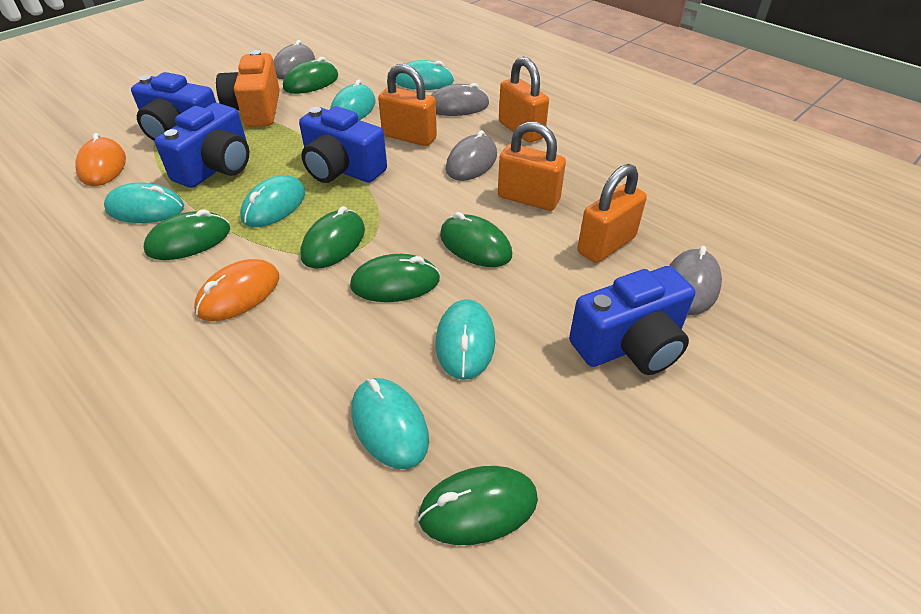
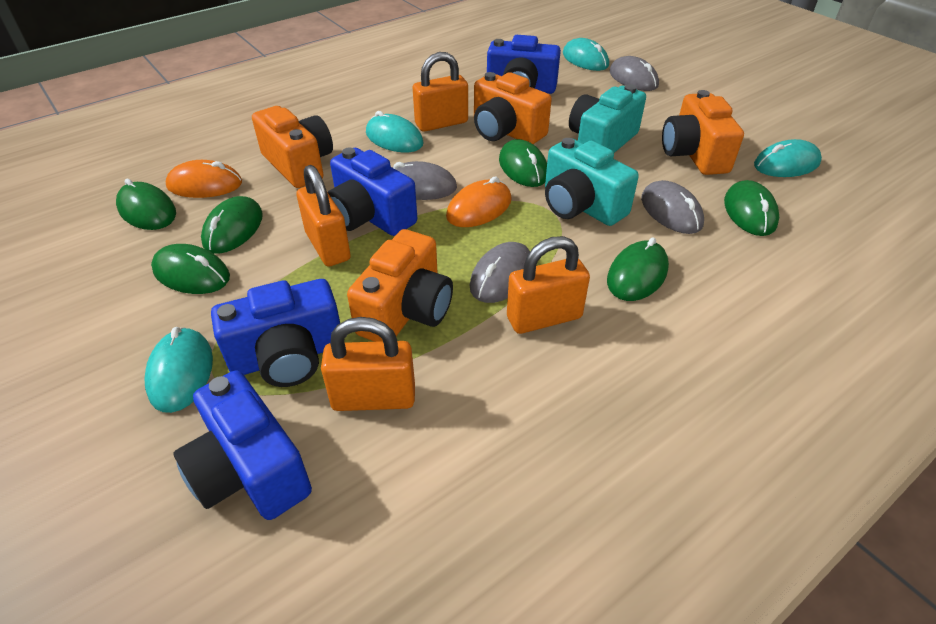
orange camera: 1 -> 4
turquoise camera: 0 -> 2
turquoise mouse: 6 -> 4

